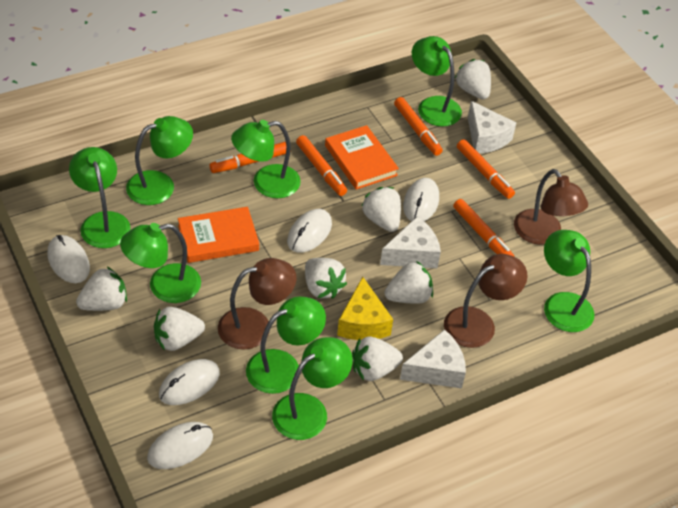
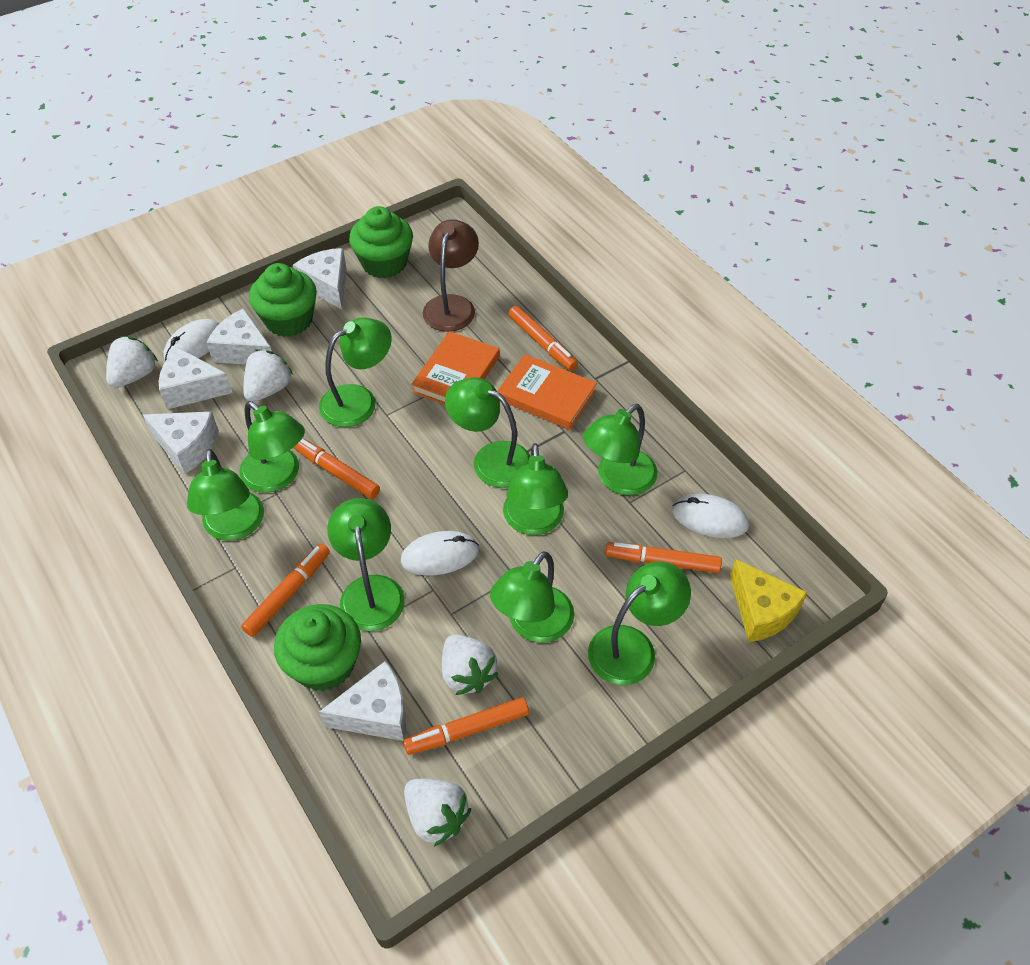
brown lamp: 3 -> 1
green cupcake: 0 -> 3
green lamp: 8 -> 9
white cheese: 3 -> 5
white mouse: 5 -> 3
white strawberry: 7 -> 4

